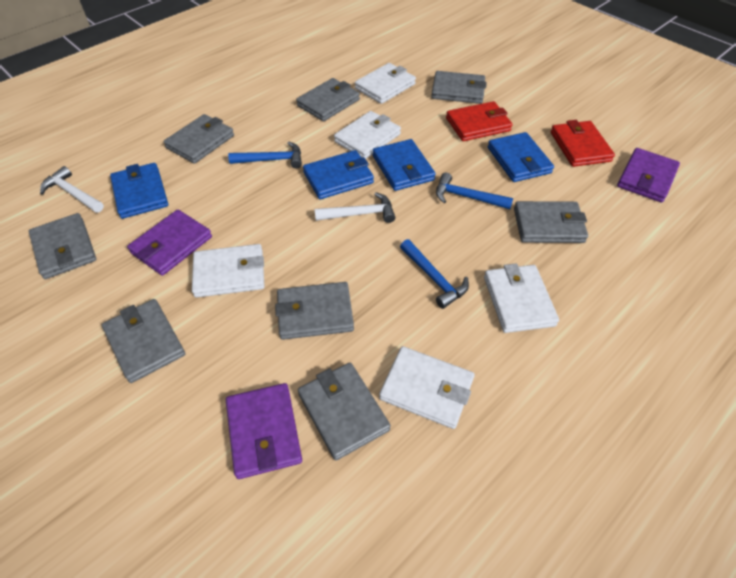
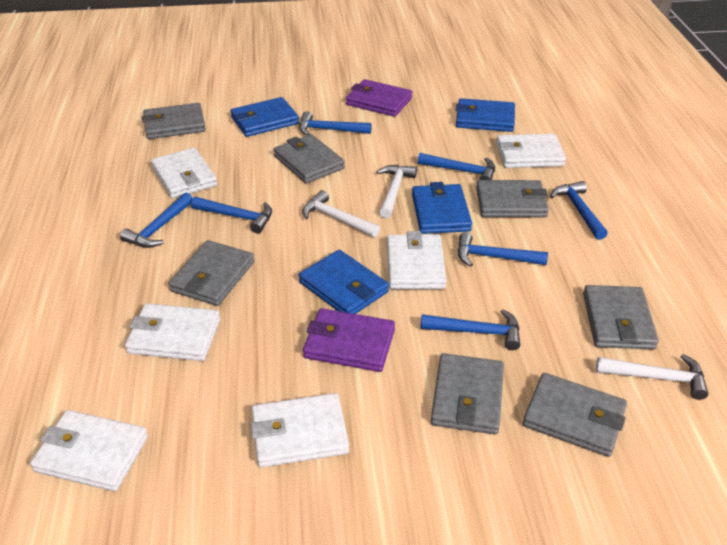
blue hammer: 3 -> 7
grey wallet: 8 -> 7
purple wallet: 3 -> 2
red wallet: 2 -> 0
white hammer: 2 -> 3
white wallet: 5 -> 6

